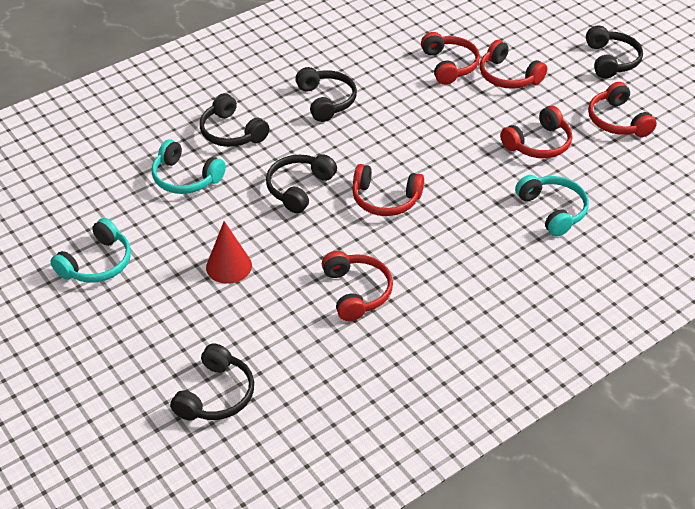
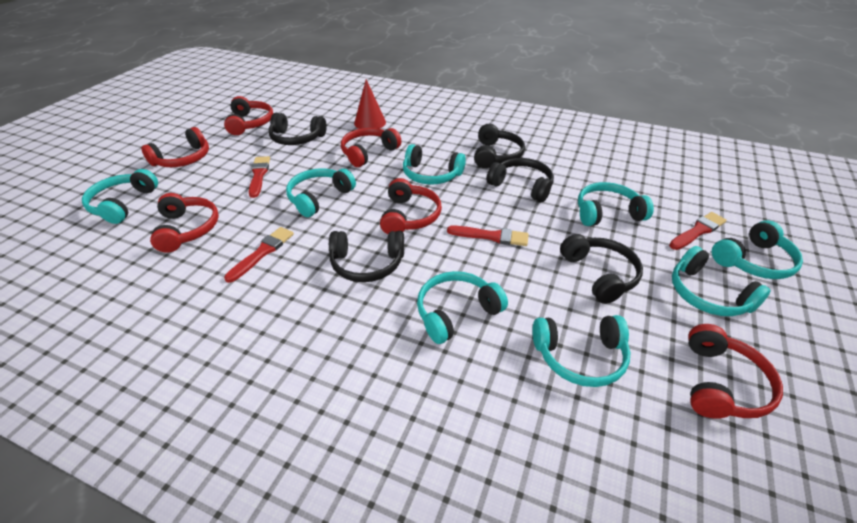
red brush: 0 -> 4
turquoise headphones: 3 -> 8

